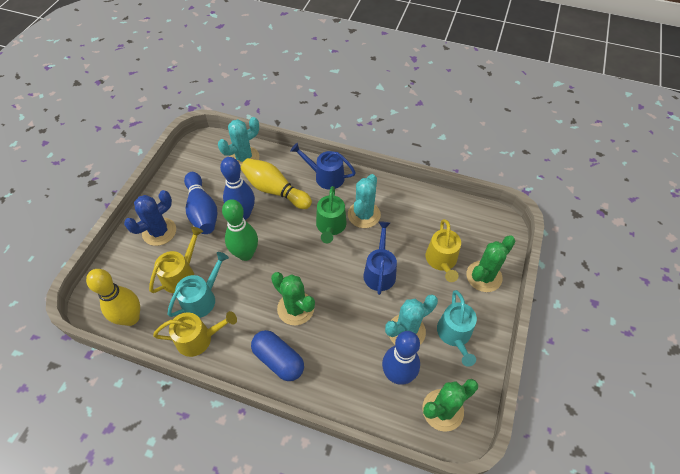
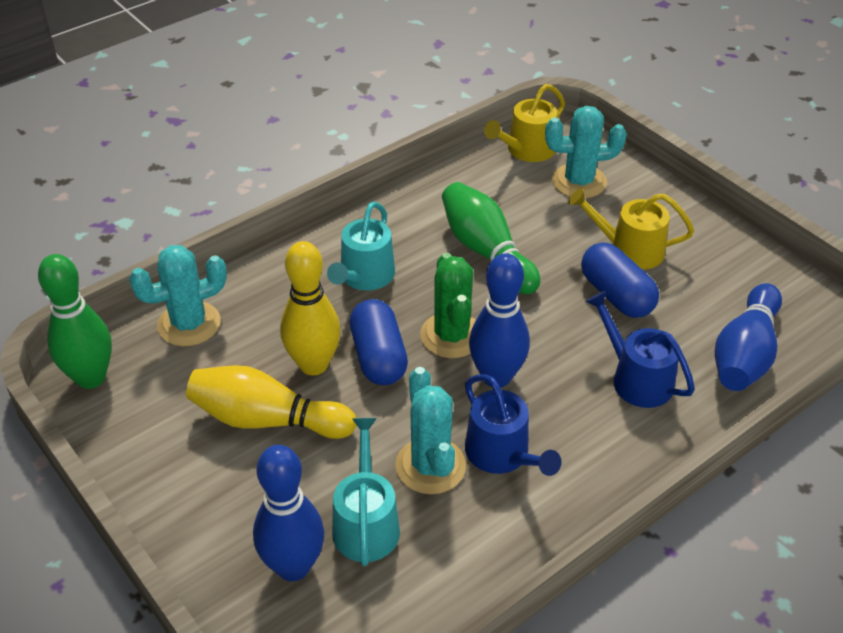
blue cactus: 1 -> 0
blue capsule: 1 -> 2
green bowling pin: 1 -> 2
green cactus: 3 -> 1
green watering can: 1 -> 0
yellow watering can: 3 -> 2

